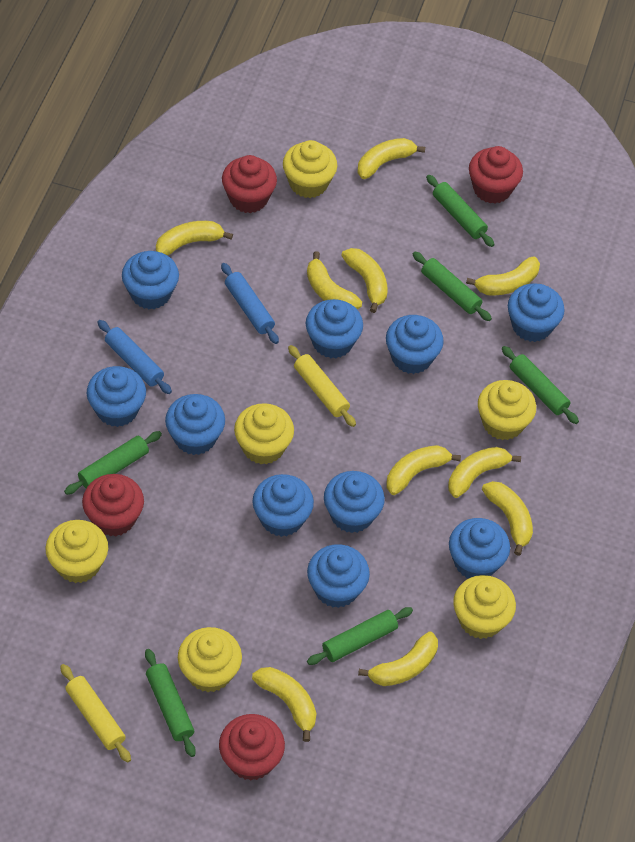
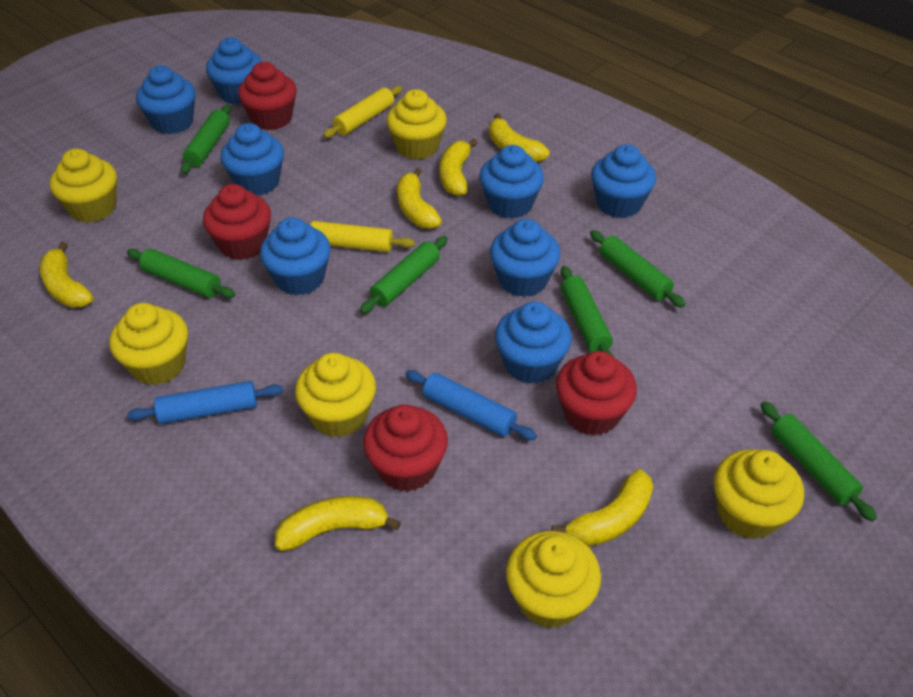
blue cupcake: 10 -> 8
yellow banana: 10 -> 6

